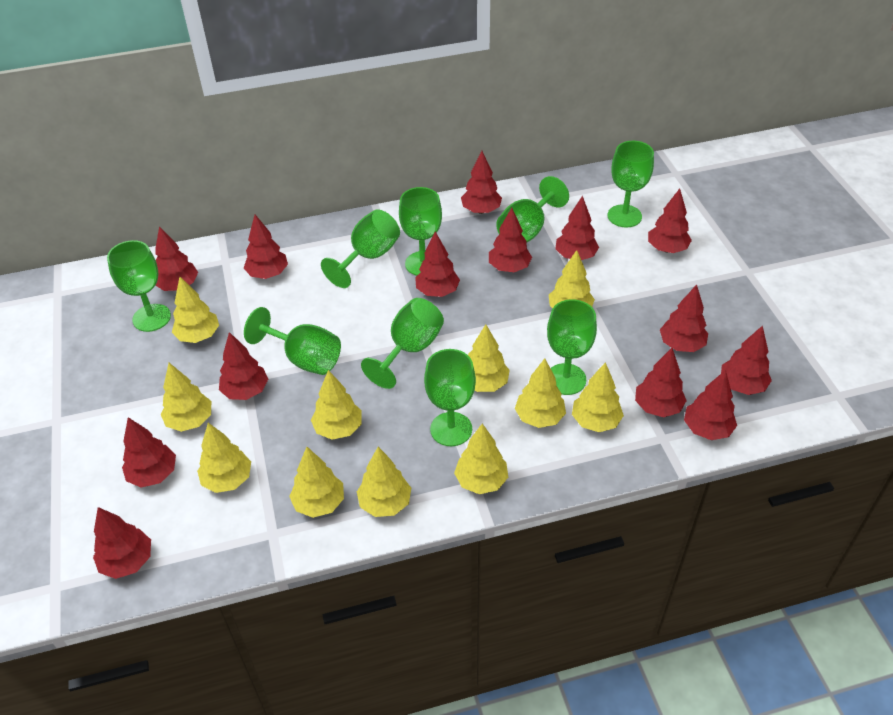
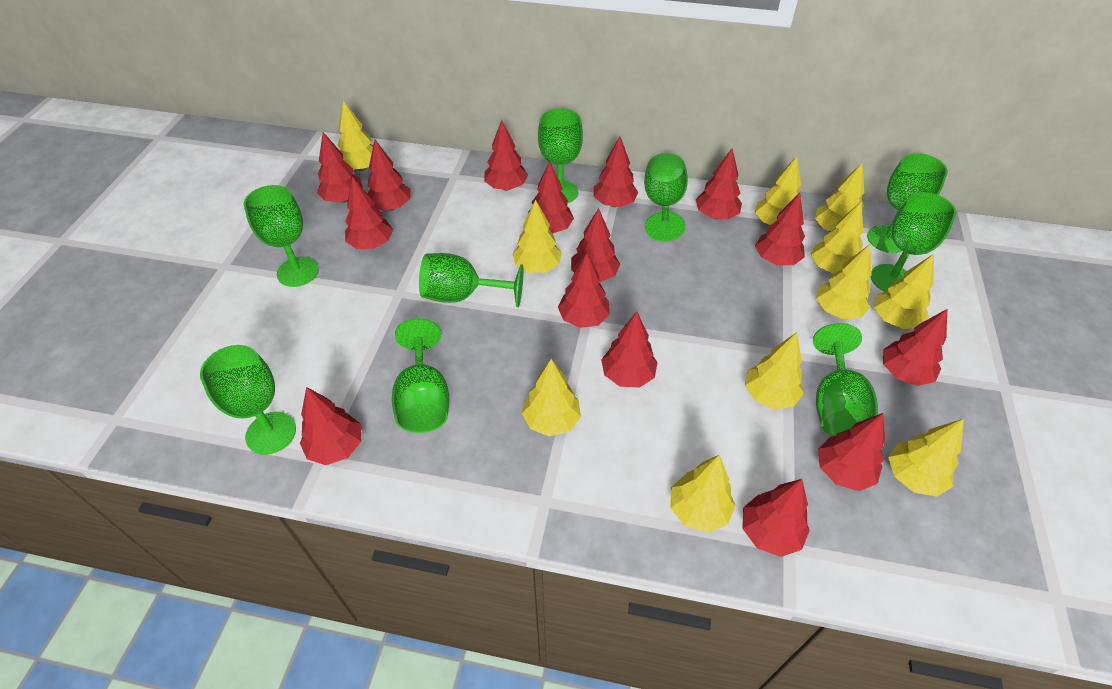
red tree: 14 -> 15

